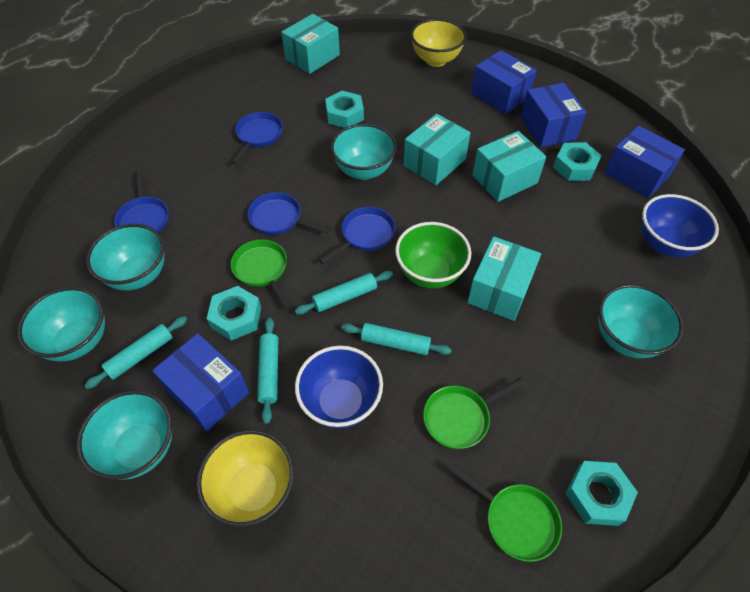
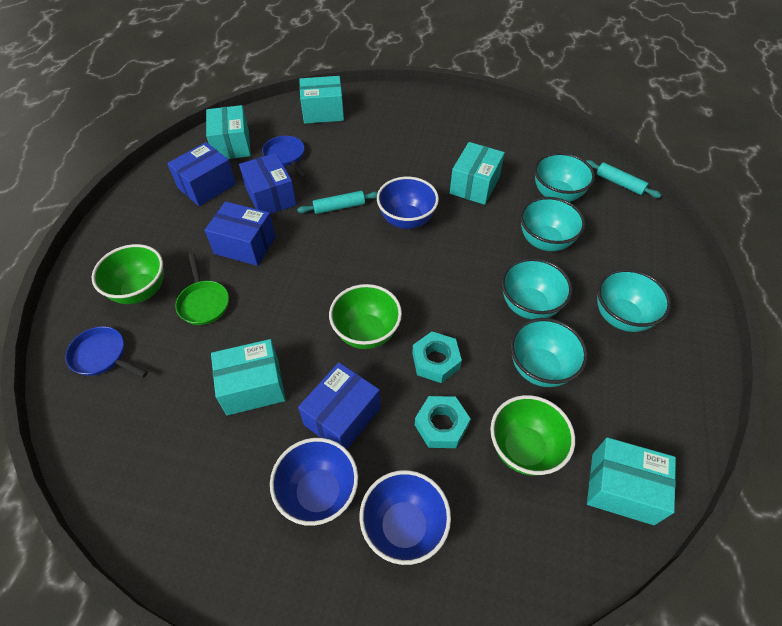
blue bowl: 2 -> 3
blue pan: 4 -> 2
green bowl: 1 -> 3
green pan: 3 -> 1
turquoise box: 4 -> 5
turquoise nut: 4 -> 2
turquoise rolling pin: 4 -> 2
yellow bowl: 2 -> 0

